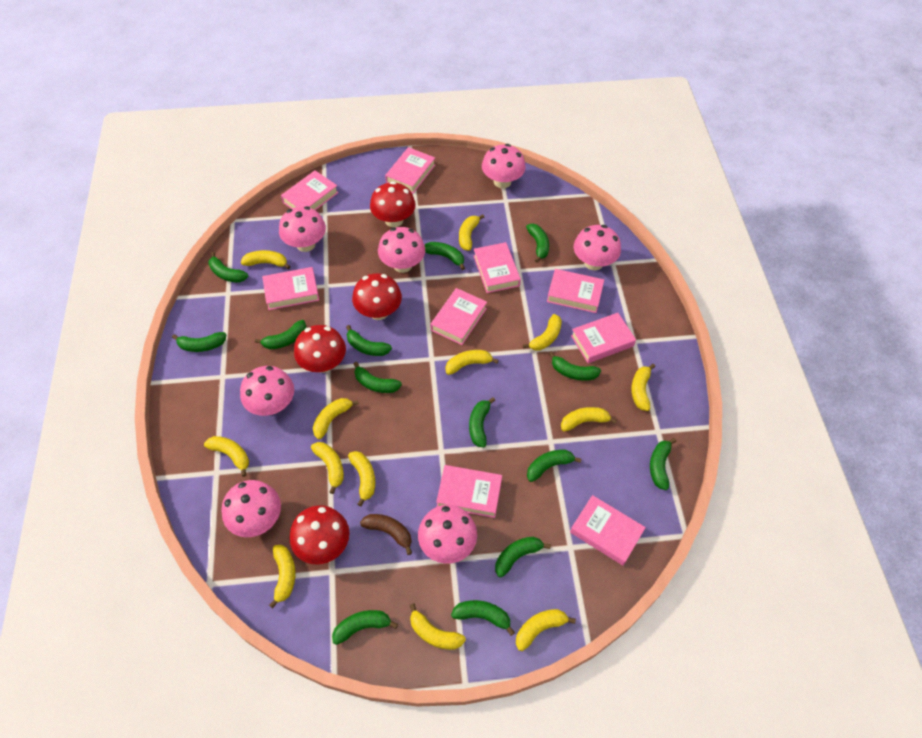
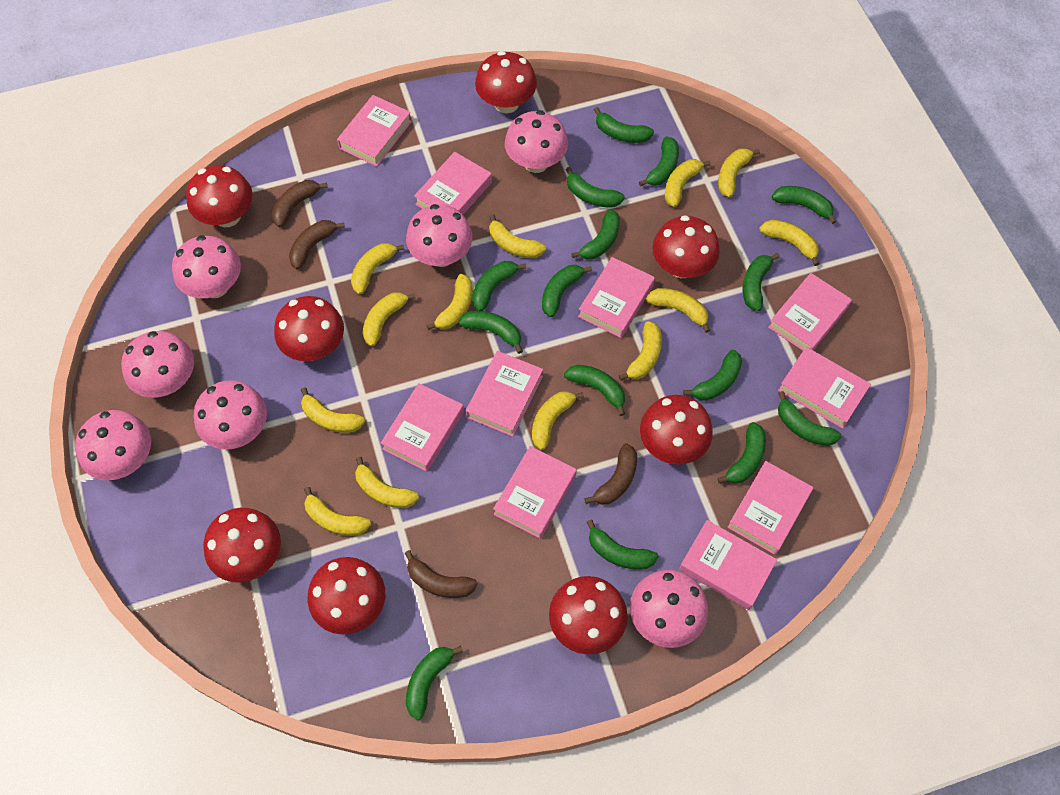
brown banana: 1 -> 4
green banana: 14 -> 15
pink book: 9 -> 10
red mushroom: 4 -> 8

